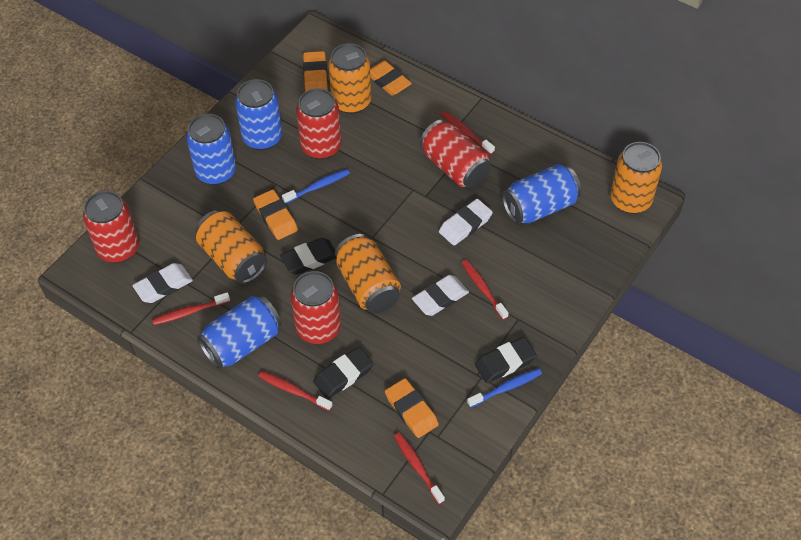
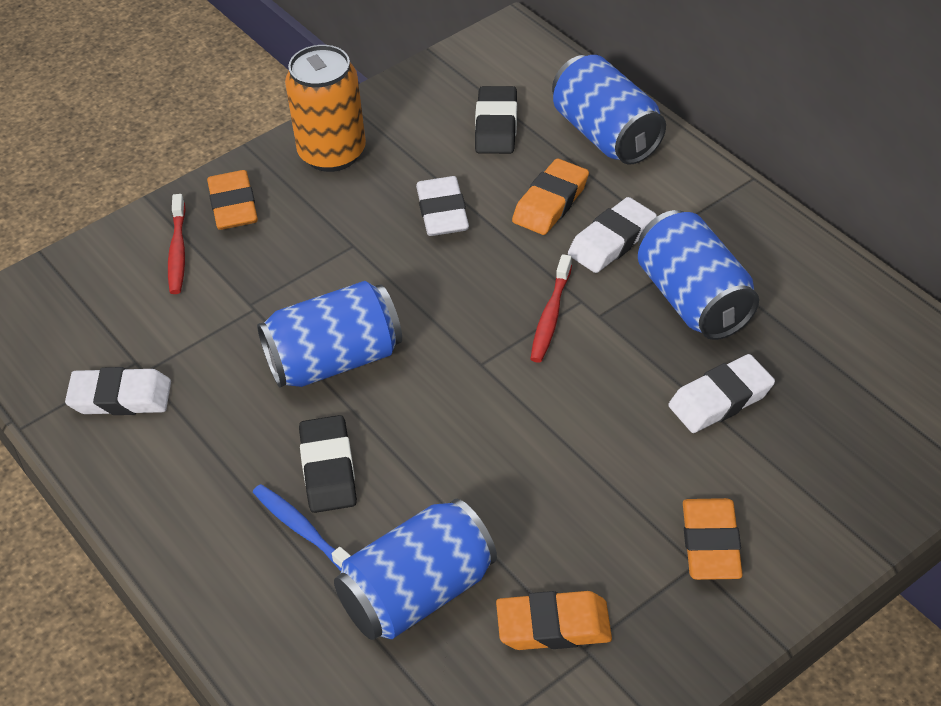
black eraser: 3 -> 2
blue toothbrush: 2 -> 1
orange can: 4 -> 1
red can: 4 -> 0
red toothbrush: 5 -> 2
white eraser: 3 -> 4

